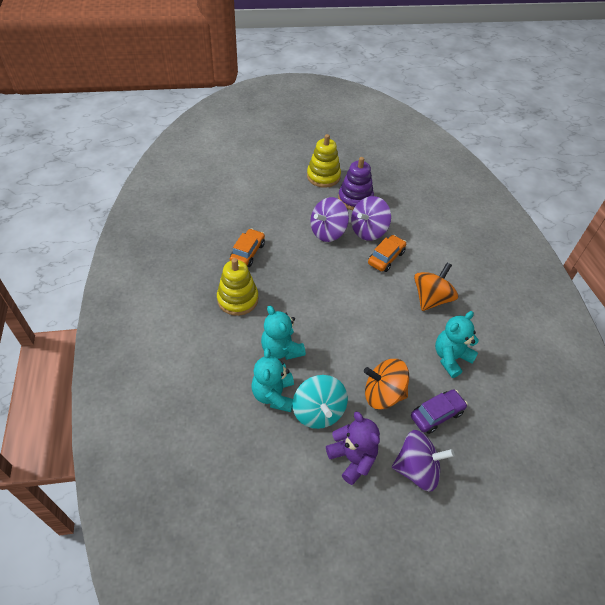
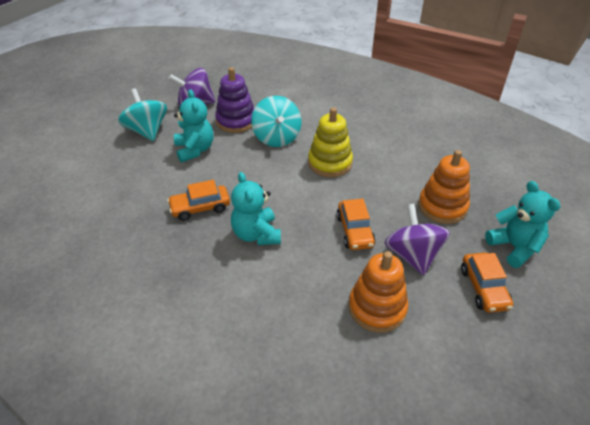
orange car: 2 -> 3
orange spinning top: 2 -> 0
orange stacking toy: 0 -> 2
purple car: 1 -> 0
purple spinning top: 3 -> 2
purple teddy bear: 1 -> 0
turquoise spinning top: 1 -> 2
yellow stacking toy: 2 -> 1

